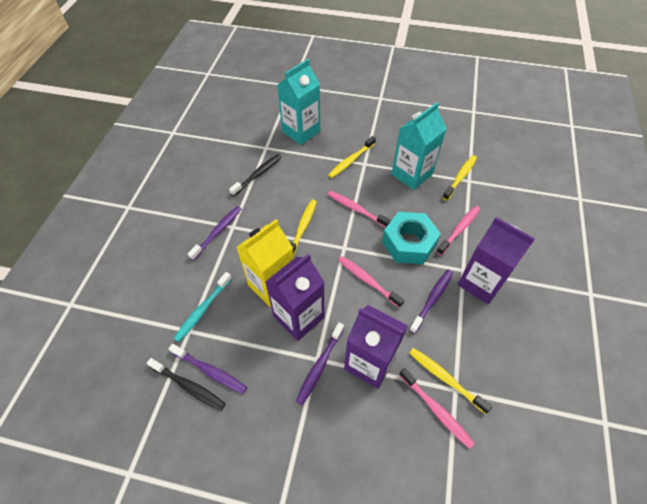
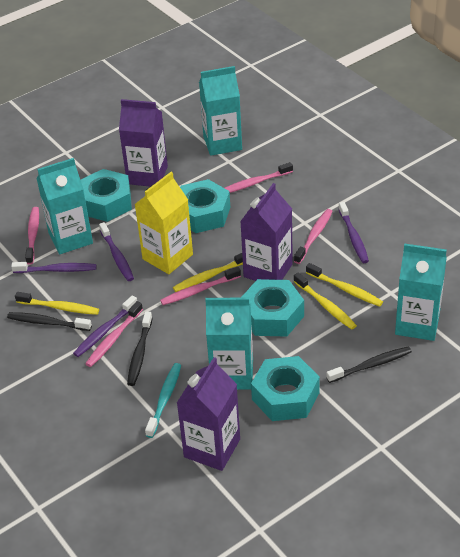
black toothbrush: 2 -> 3
pink toothbrush: 4 -> 5
turquoise carton: 2 -> 4
turquoise nut: 1 -> 4

